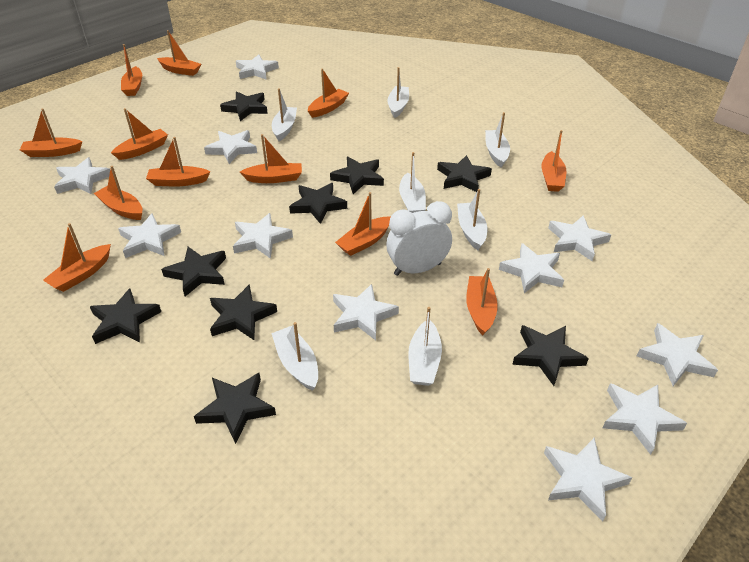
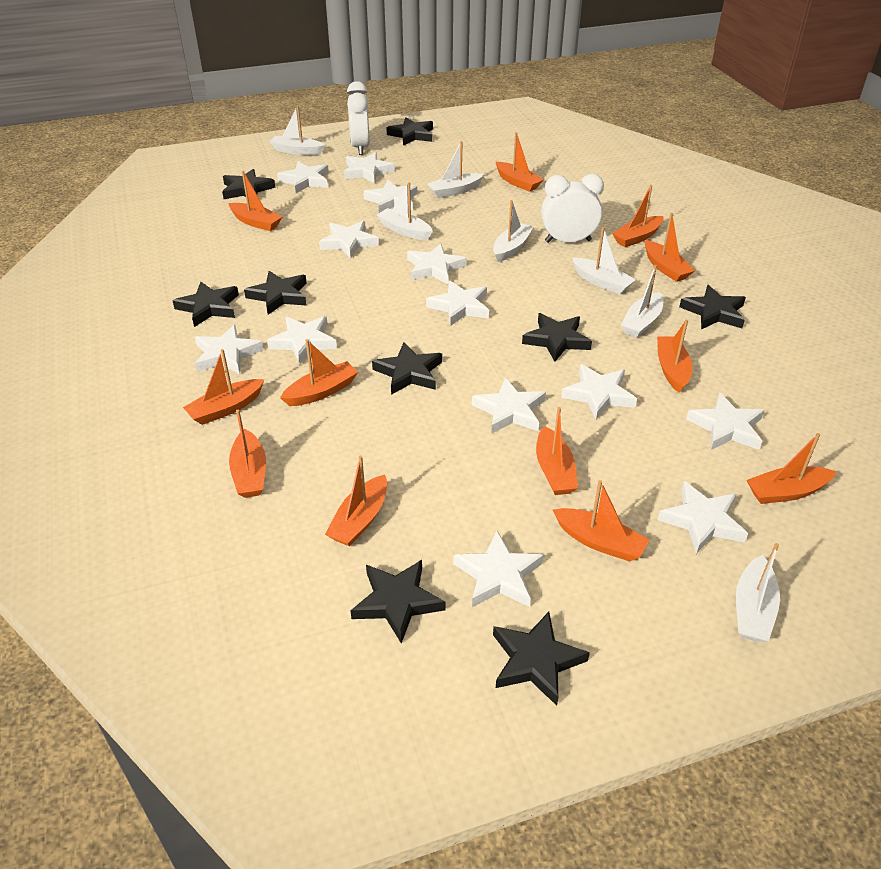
white clock: 1 -> 2
white star: 11 -> 13

